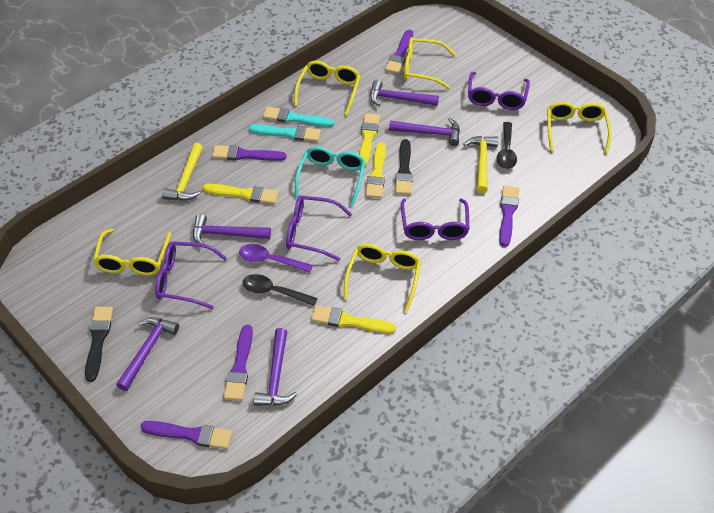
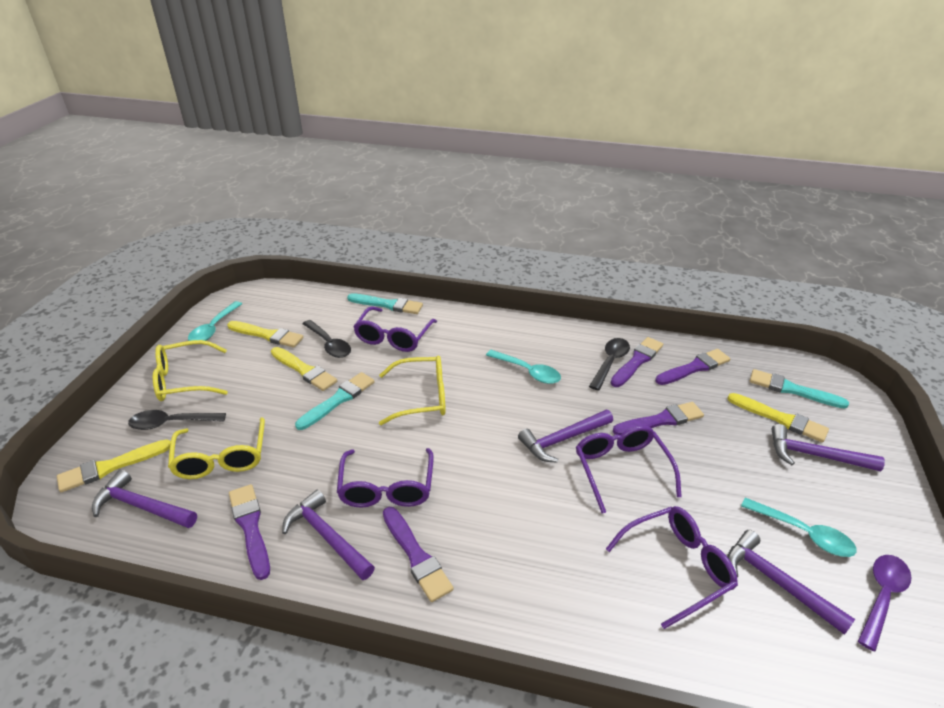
black brush: 2 -> 0
black spoon: 2 -> 3
turquoise brush: 2 -> 3
turquoise glasses: 1 -> 0
turquoise spoon: 0 -> 3
yellow glasses: 5 -> 3
yellow hammer: 2 -> 0

